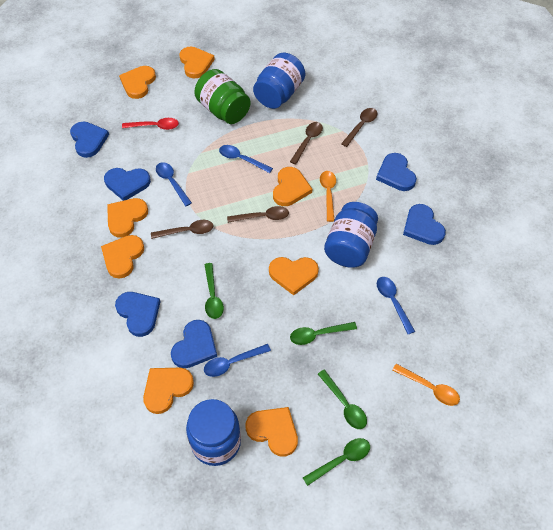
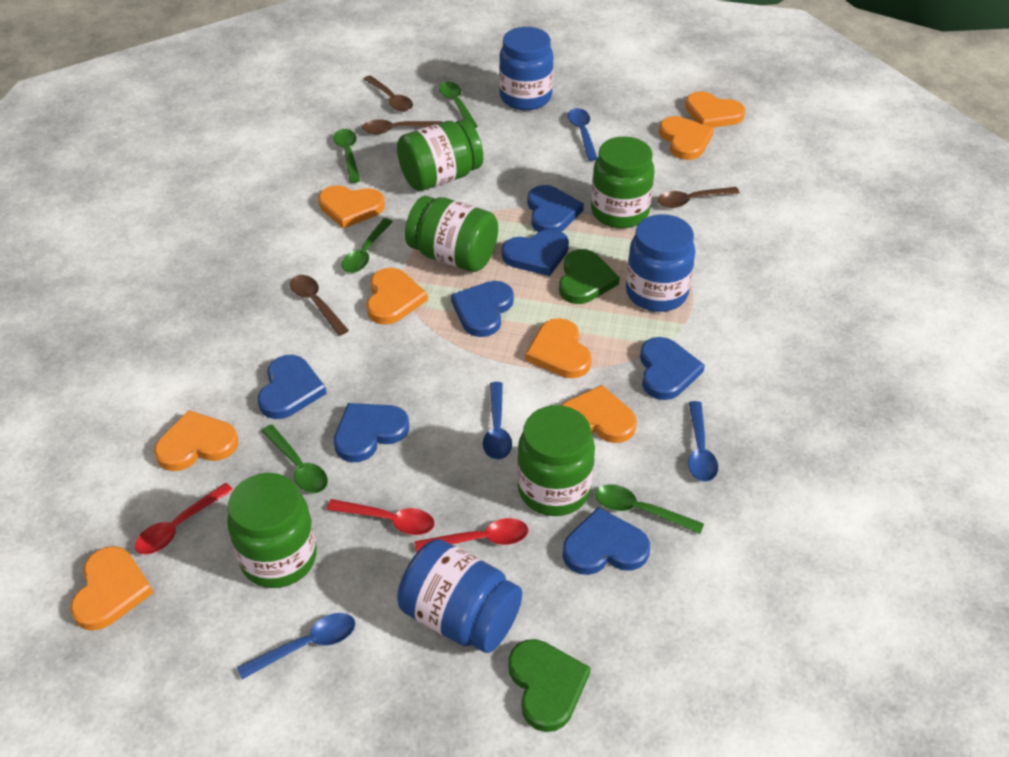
blue heart: 6 -> 7
green heart: 0 -> 2
green jar: 1 -> 5
green spoon: 4 -> 5
orange spoon: 2 -> 0
red spoon: 1 -> 3

